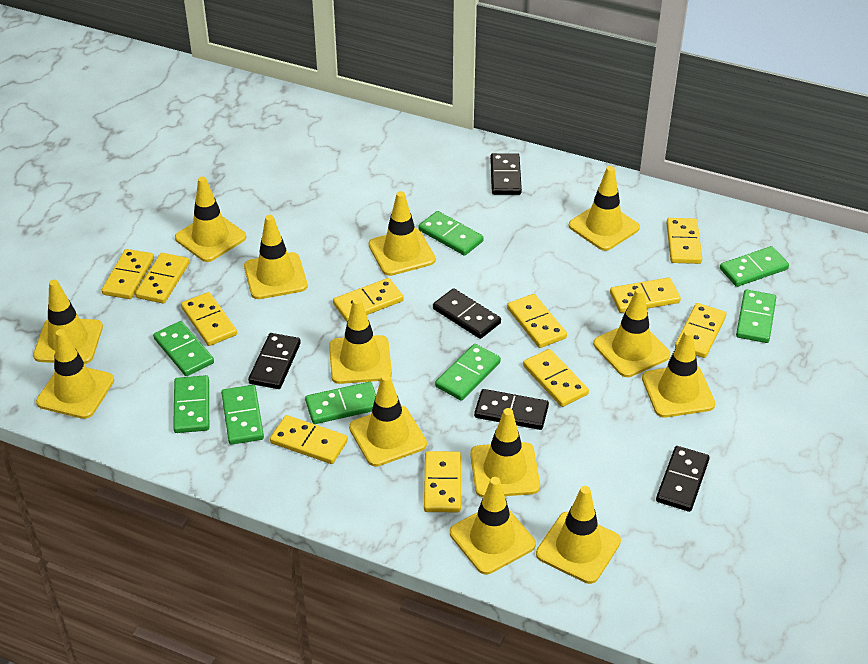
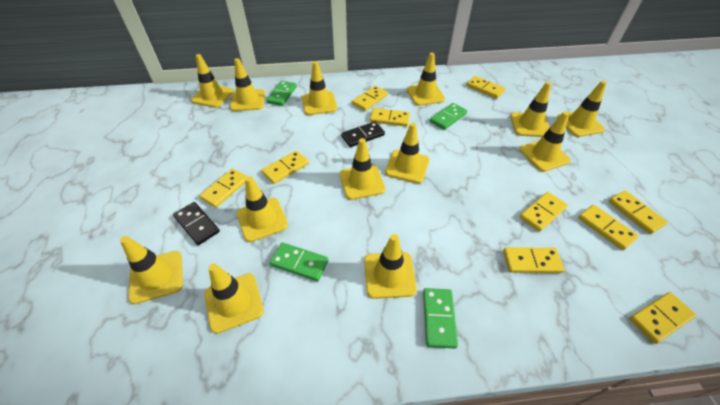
black domino: 5 -> 2
green domino: 8 -> 4
yellow domino: 11 -> 10

